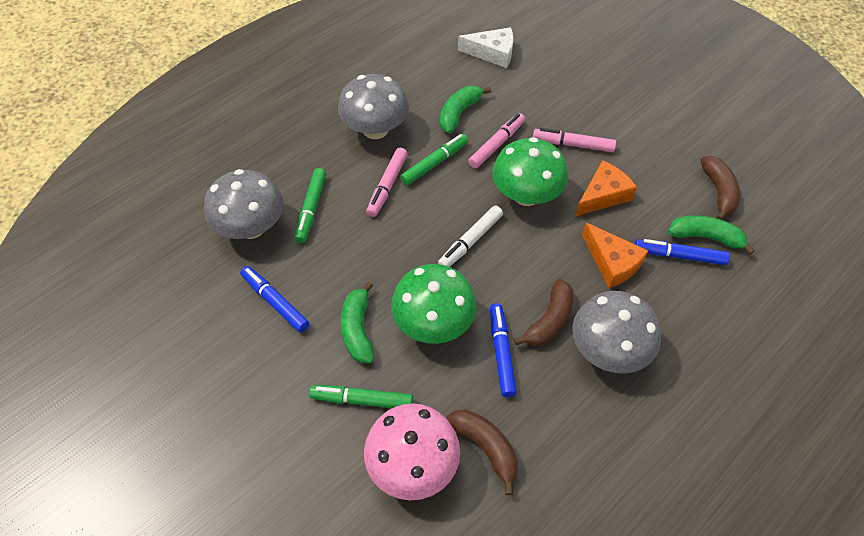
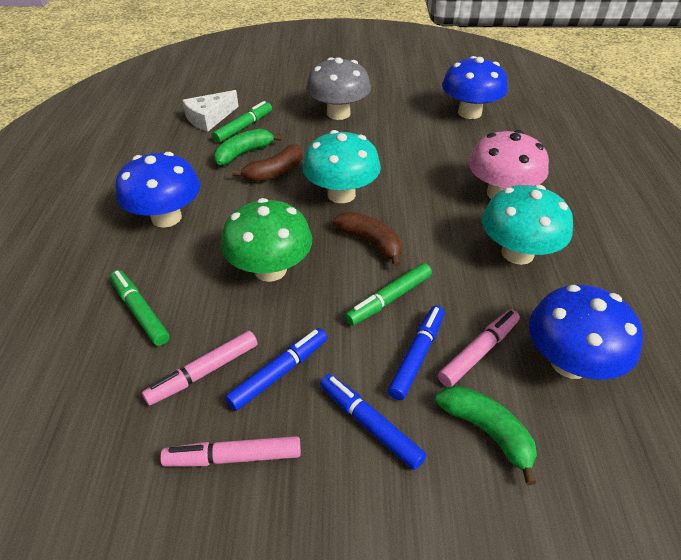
blue mushroom: 0 -> 3
brown banana: 3 -> 2
green banana: 3 -> 2
green mushroom: 2 -> 1
grey mushroom: 3 -> 1
orange cheese: 2 -> 0
turquoise mushroom: 0 -> 2
white marker: 1 -> 0

